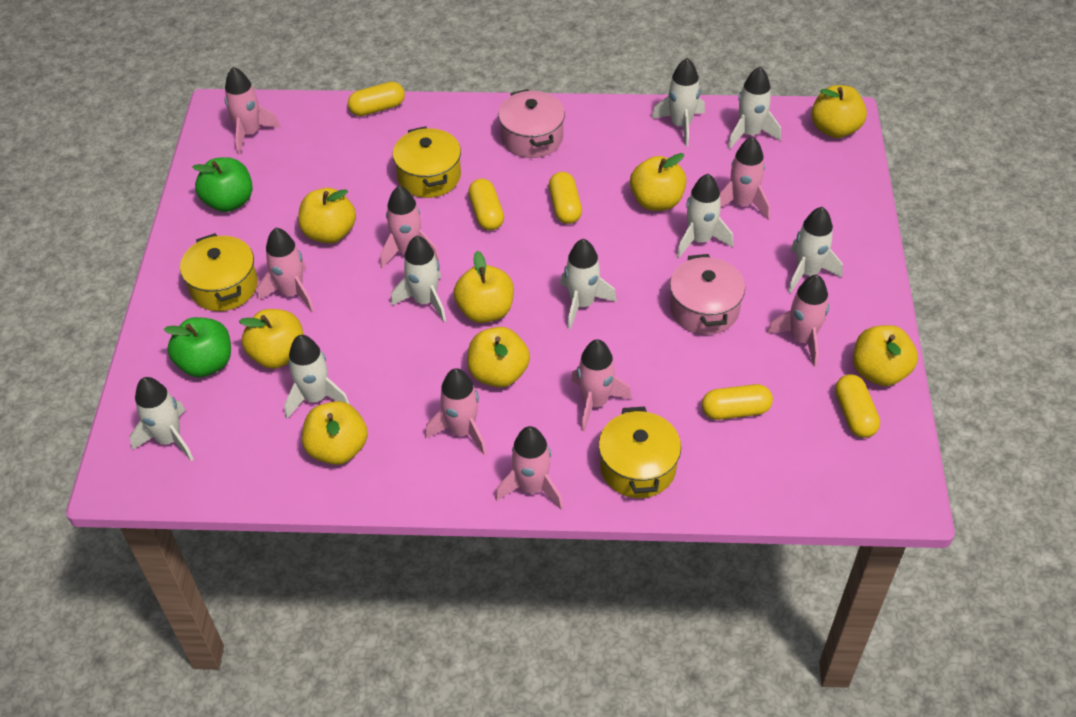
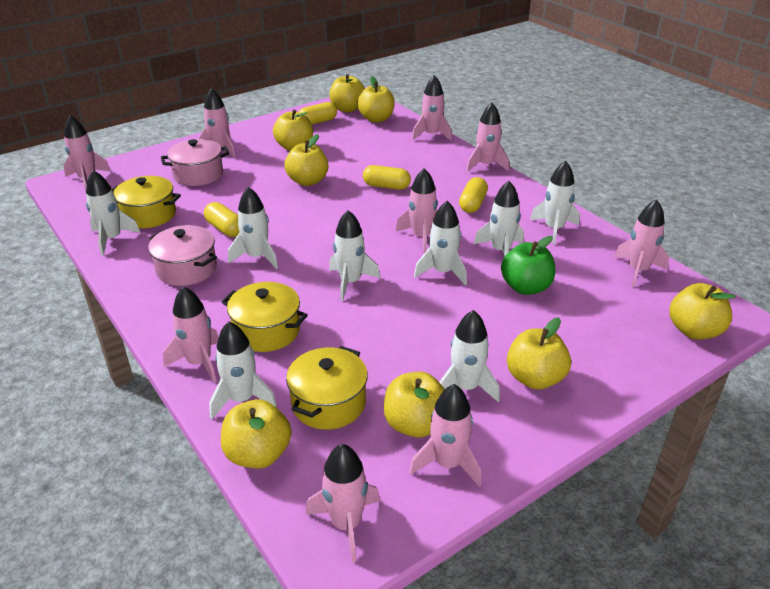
green apple: 2 -> 1
pink rocket: 8 -> 9
yellow capsule: 5 -> 4

